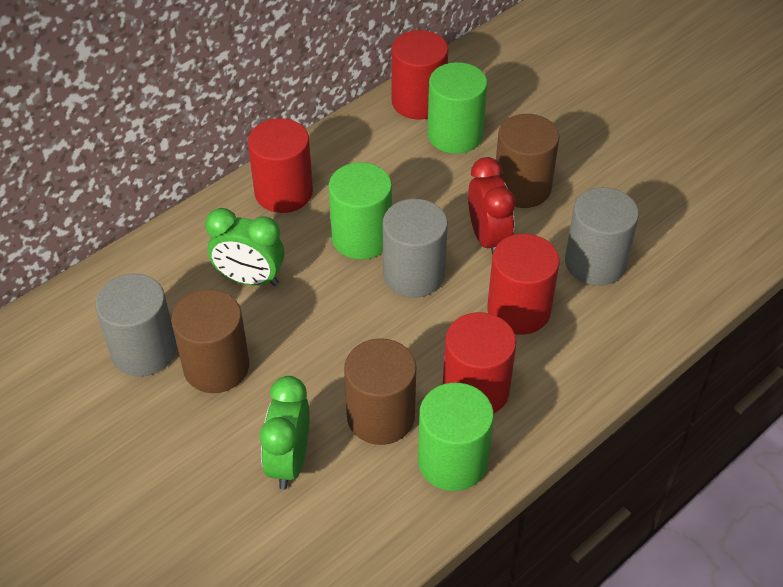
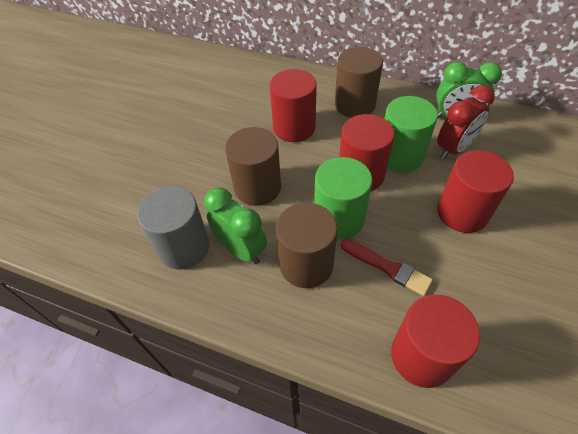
green cylinder: 3 -> 2
grey cylinder: 3 -> 1
red brush: 0 -> 1

